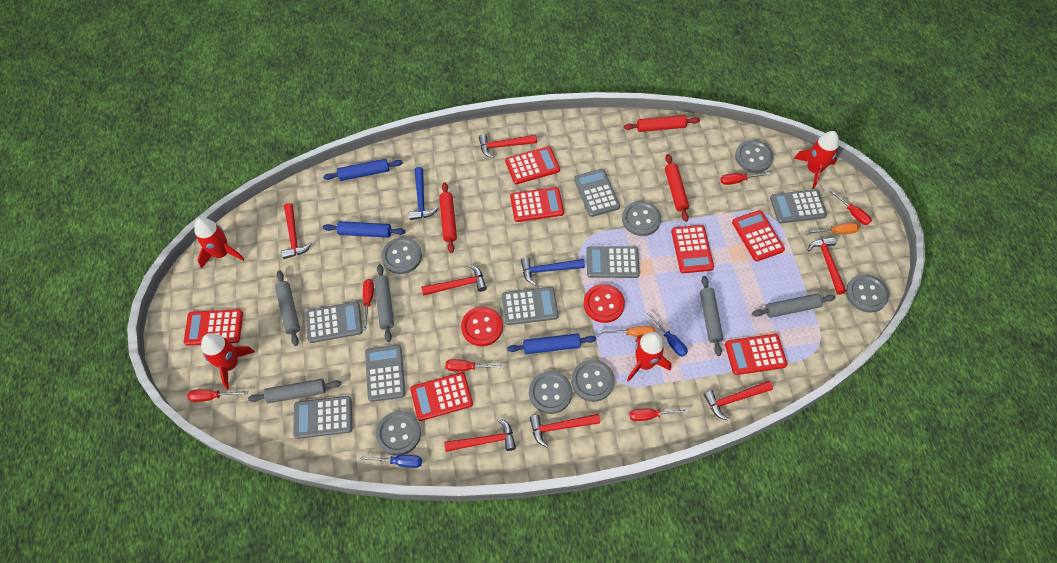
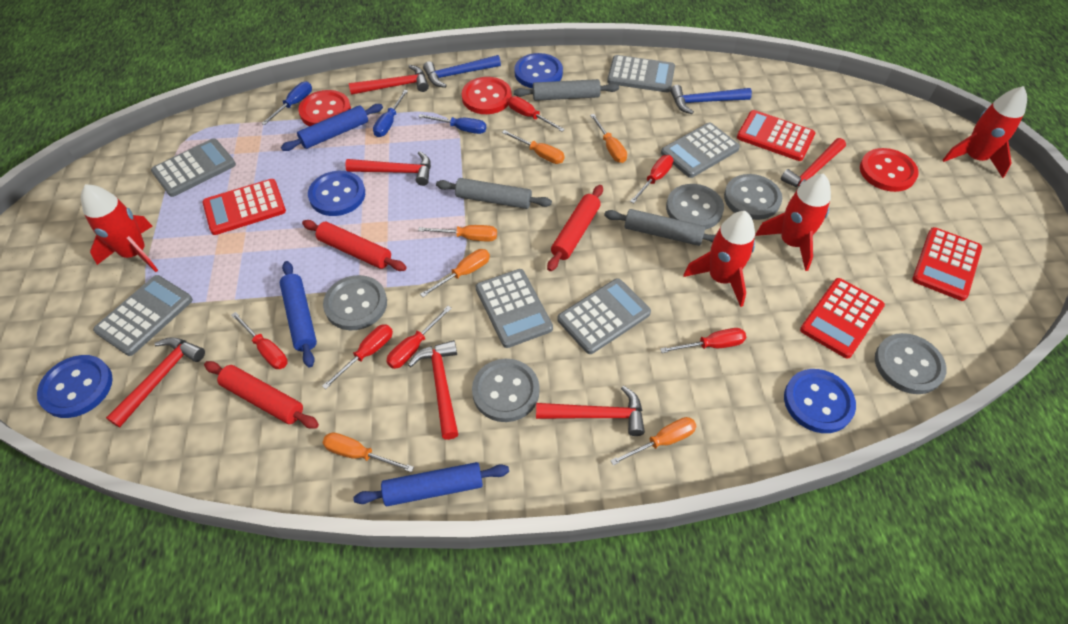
blue button: 0 -> 4
blue screwdriver: 2 -> 3
grey button: 7 -> 5
grey calculator: 7 -> 6
grey rolling pin: 5 -> 3
orange screwdriver: 2 -> 6
red button: 2 -> 3
red calculator: 7 -> 4
red hammer: 7 -> 6

